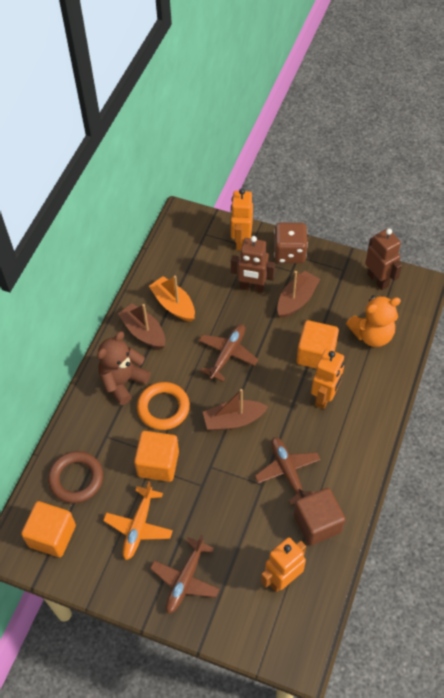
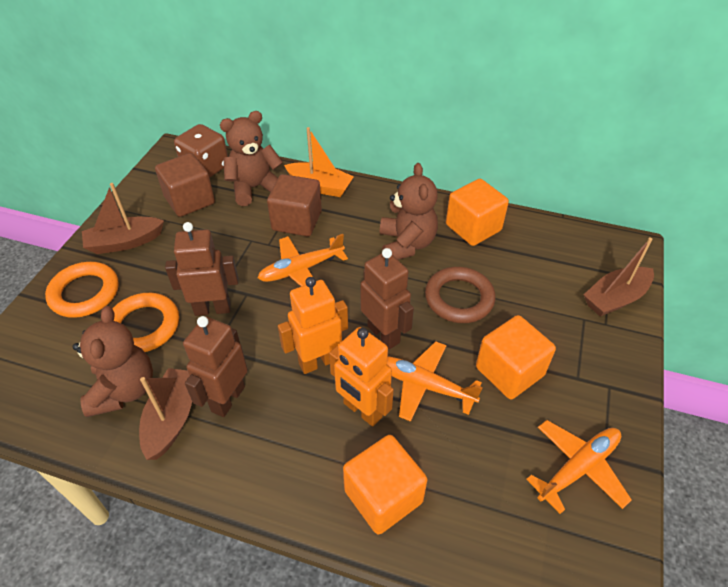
brown cube: 1 -> 2
brown plane: 3 -> 0
brown robot: 2 -> 3
brown teddy bear: 1 -> 3
orange plane: 1 -> 3
orange ring: 1 -> 2
orange robot: 3 -> 2
orange teddy bear: 1 -> 0

